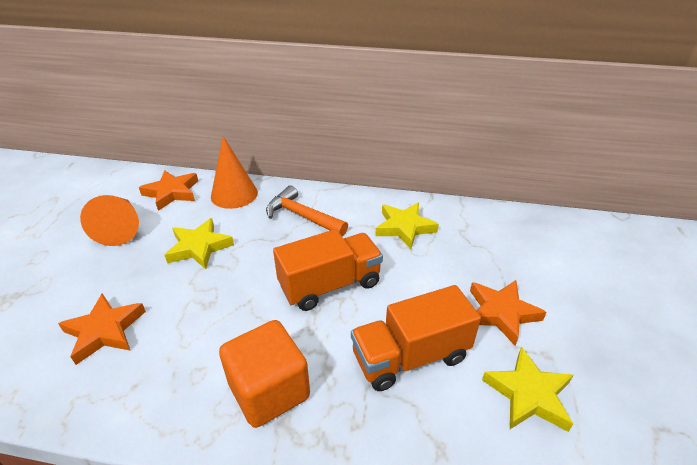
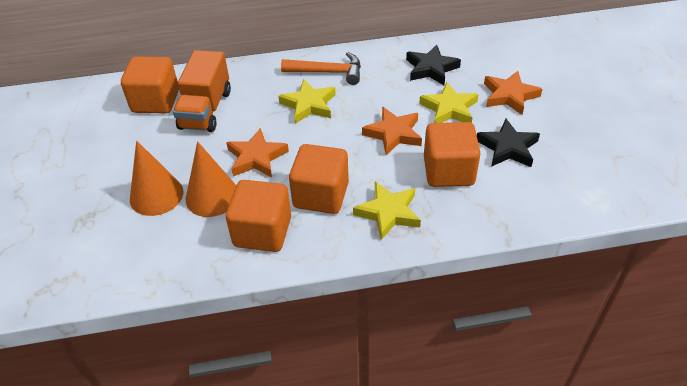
black star: 0 -> 2
orange cube: 1 -> 4
orange truck: 2 -> 1

